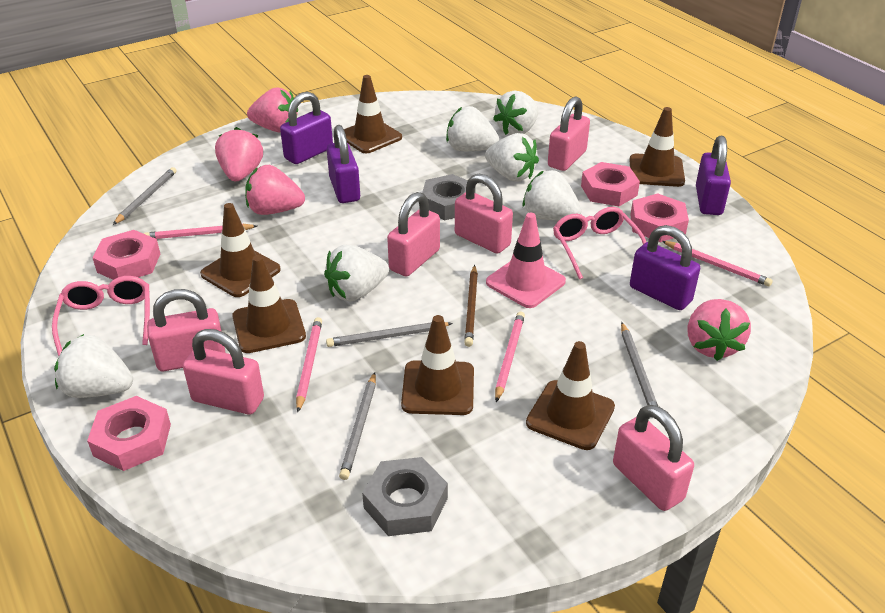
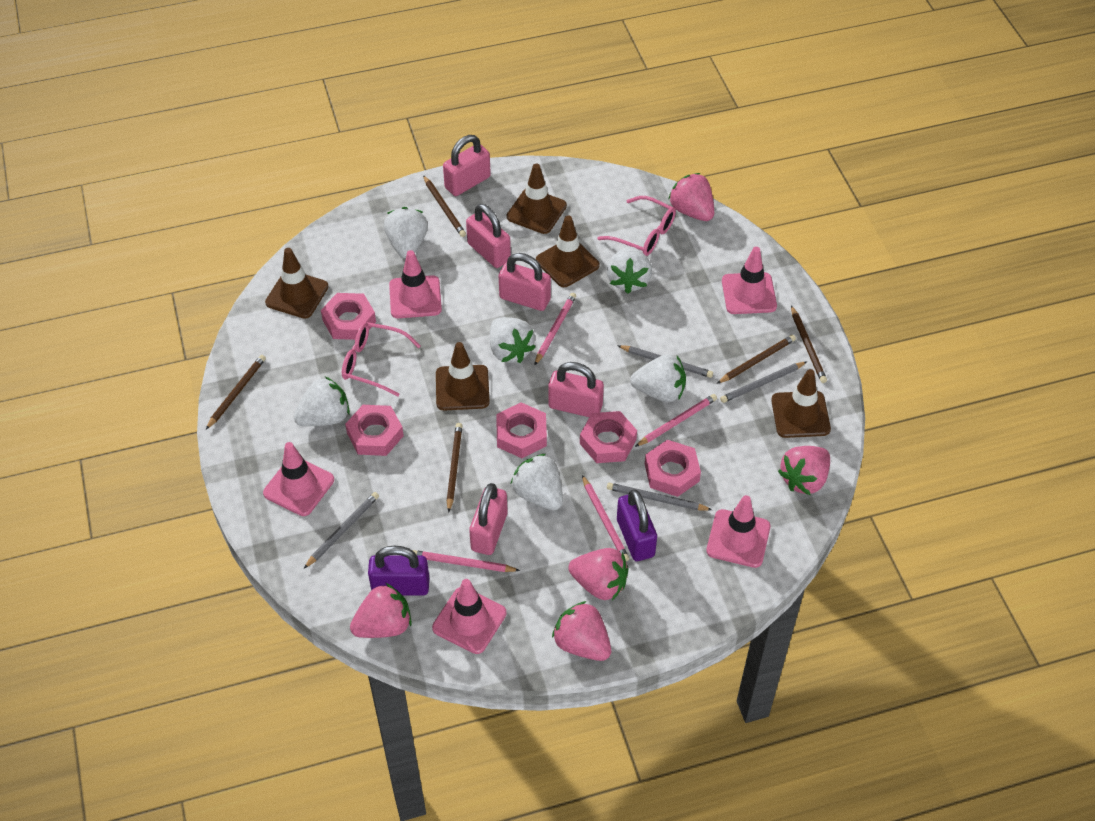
brown pencil: 1 -> 5
brown traffic cone: 6 -> 5
grey nut: 2 -> 0
pink nut: 4 -> 5
pink padlock: 6 -> 5
pink strawberry: 4 -> 5
pink traffic cone: 1 -> 5
purple padlock: 4 -> 2

